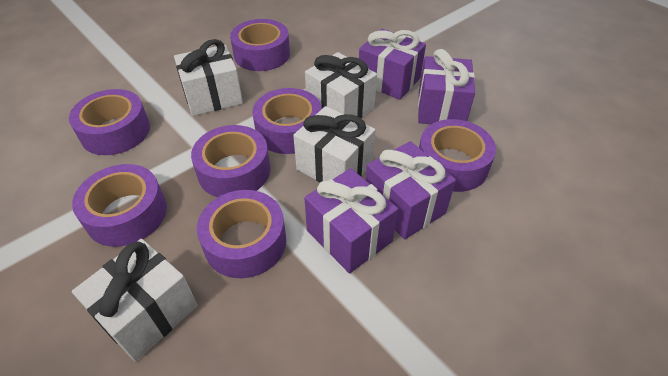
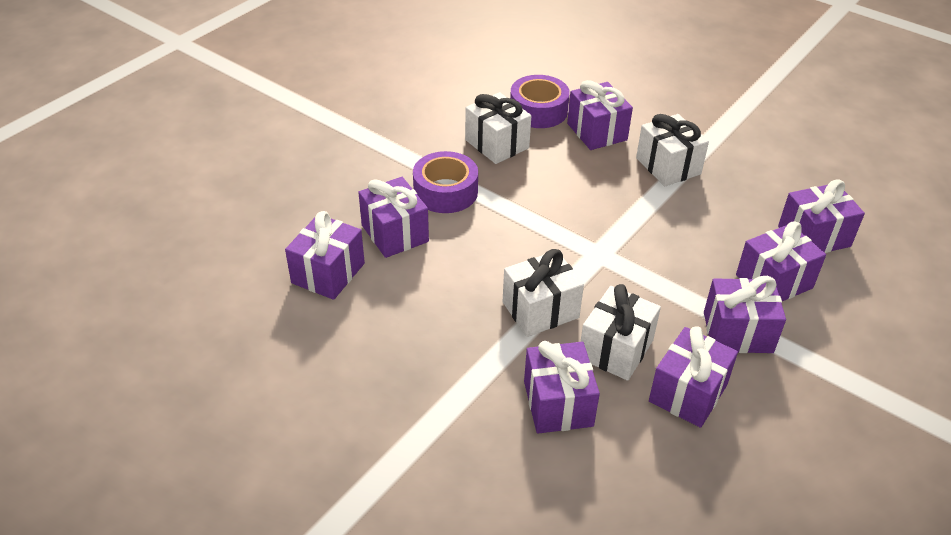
purple gift: 4 -> 8
purple tape: 7 -> 2

